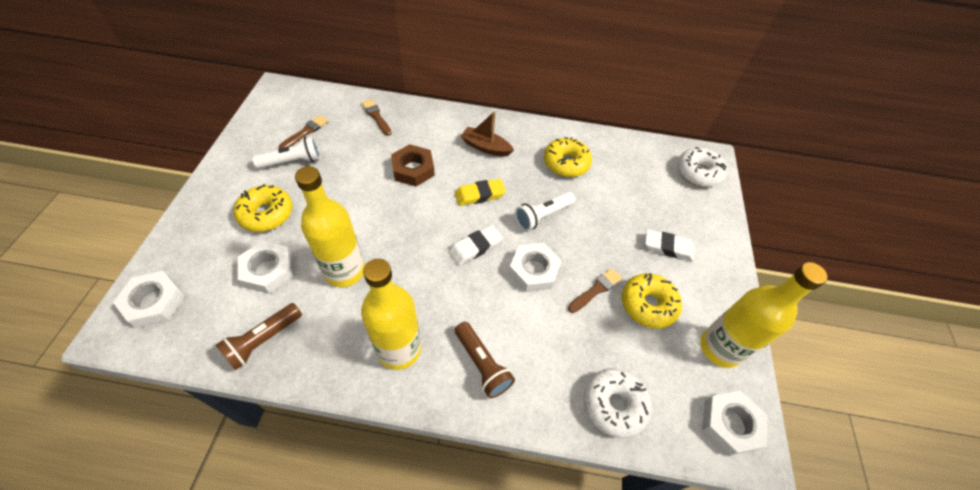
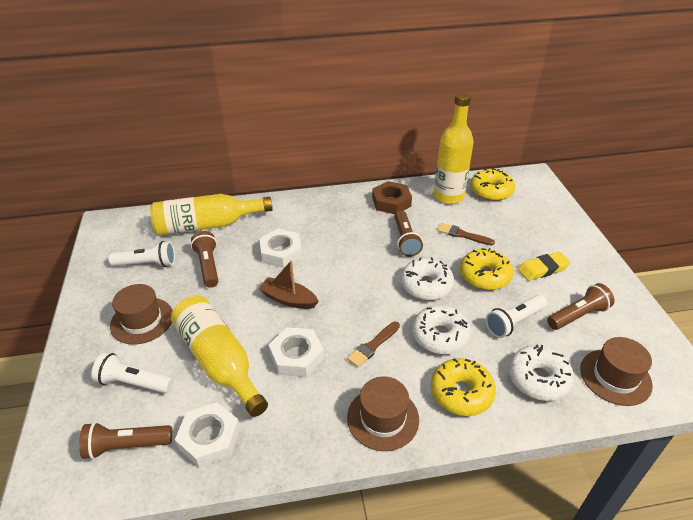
brown brush: 3 -> 2
brown flashlight: 2 -> 4
brown hat: 0 -> 3
white donut: 2 -> 3
white eraser: 2 -> 0
white flashlight: 2 -> 3
white nut: 4 -> 3

